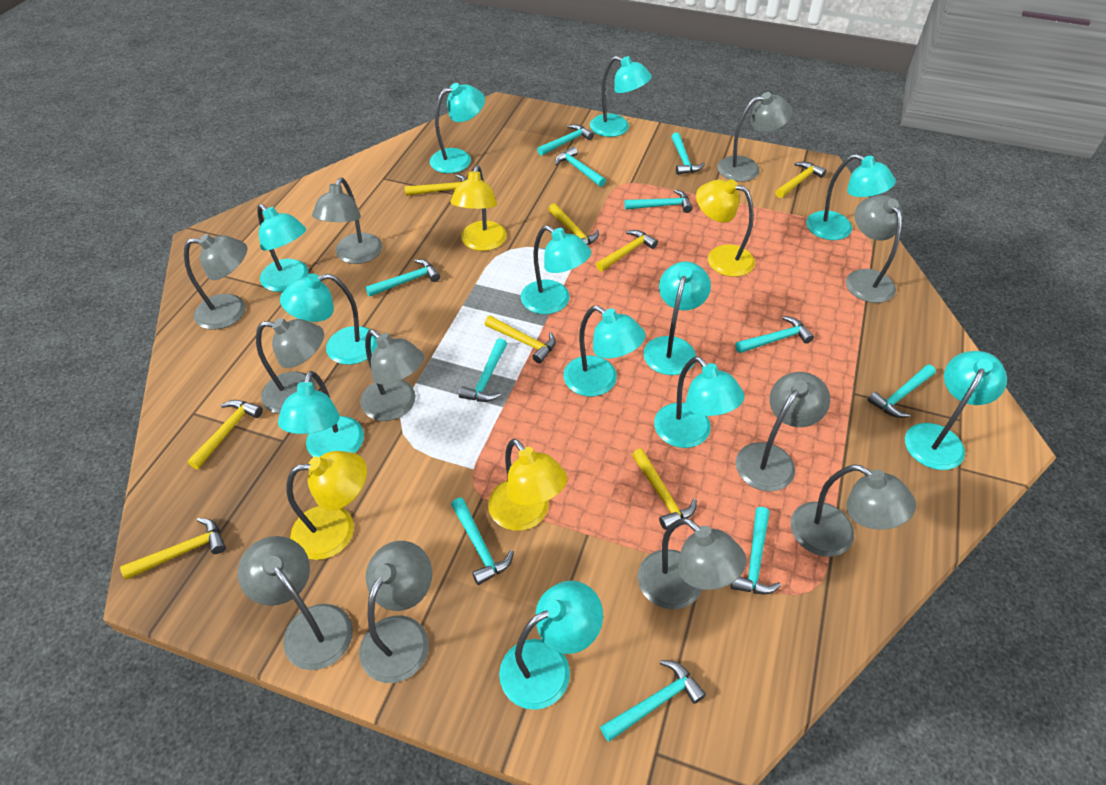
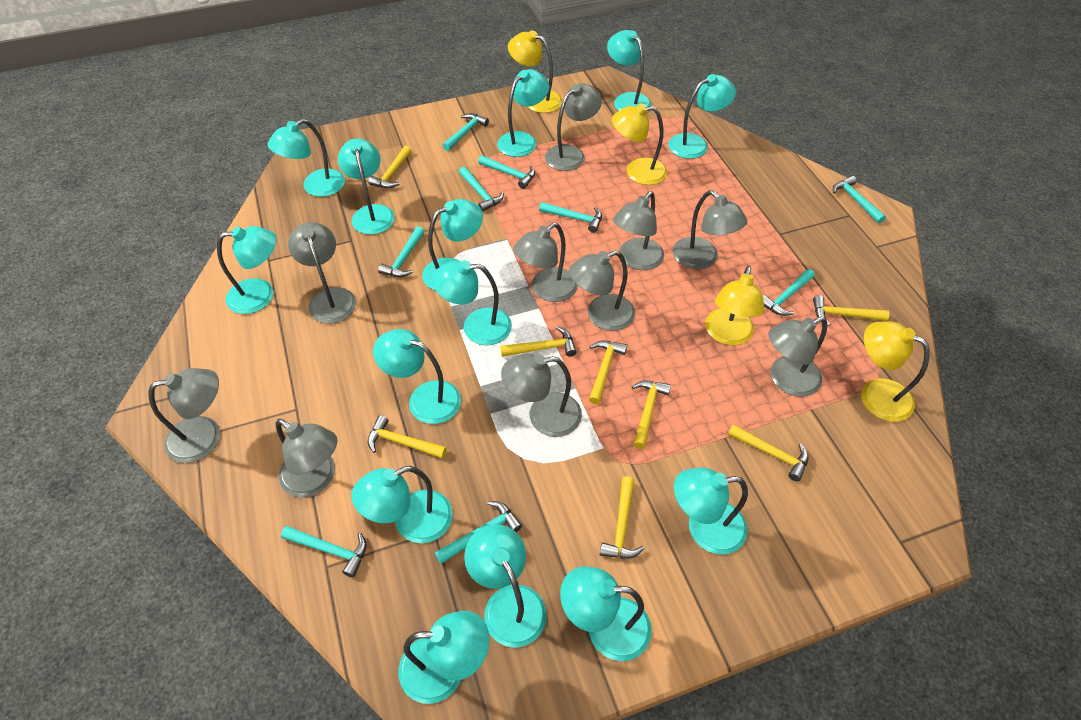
grey lamp: 11 -> 10
turquoise hammer: 11 -> 9
turquoise lamp: 12 -> 14

